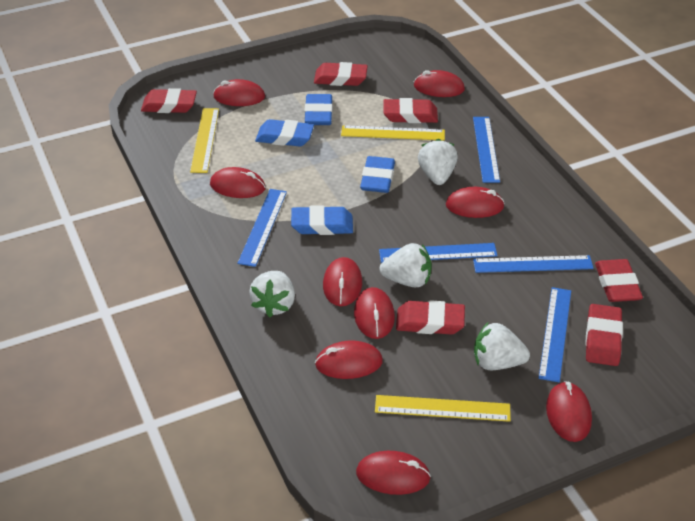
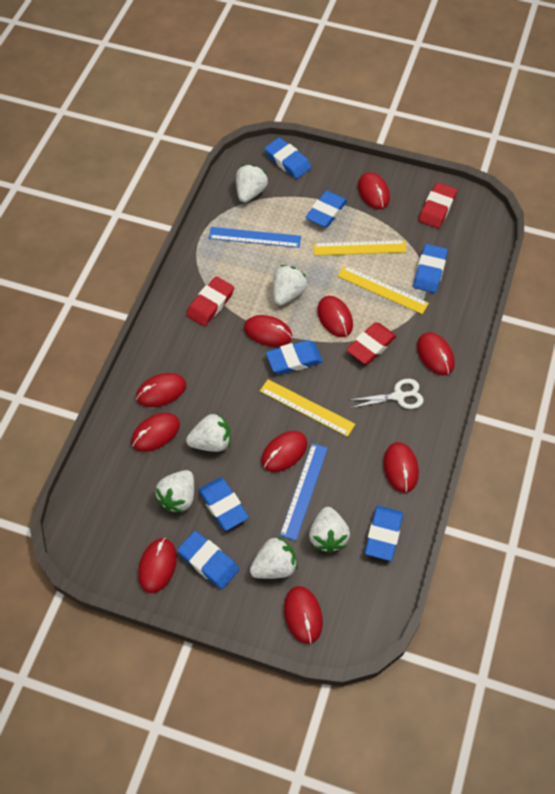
blue eraser: 4 -> 7
blue ruler: 5 -> 2
red eraser: 6 -> 3
red mouse: 9 -> 10
white scissors: 0 -> 1
white strawberry: 4 -> 6

